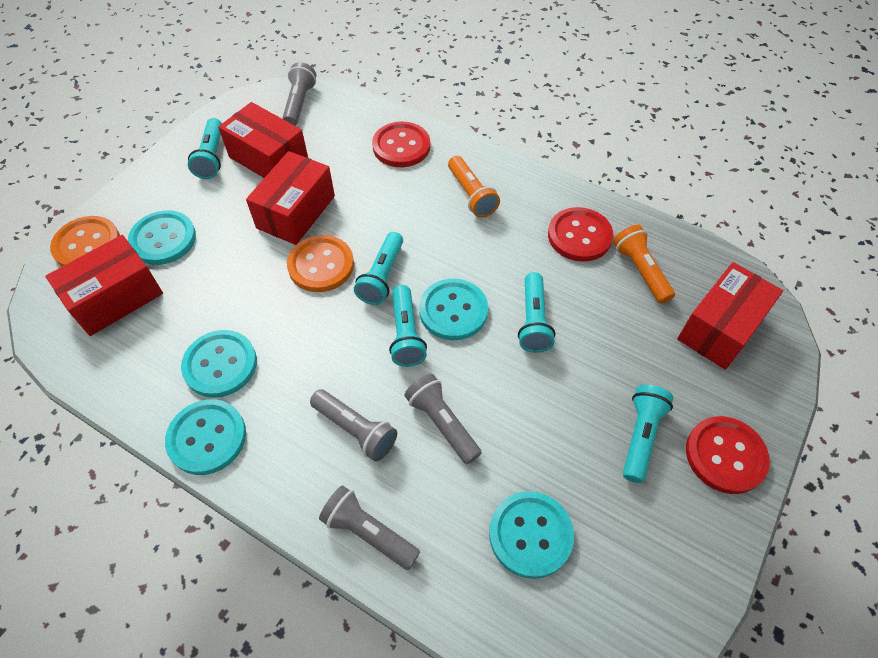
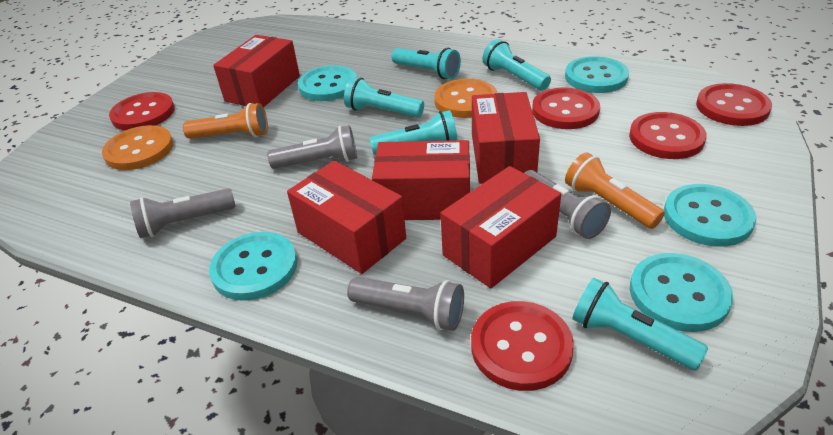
red box: 4 -> 5
red button: 3 -> 5

